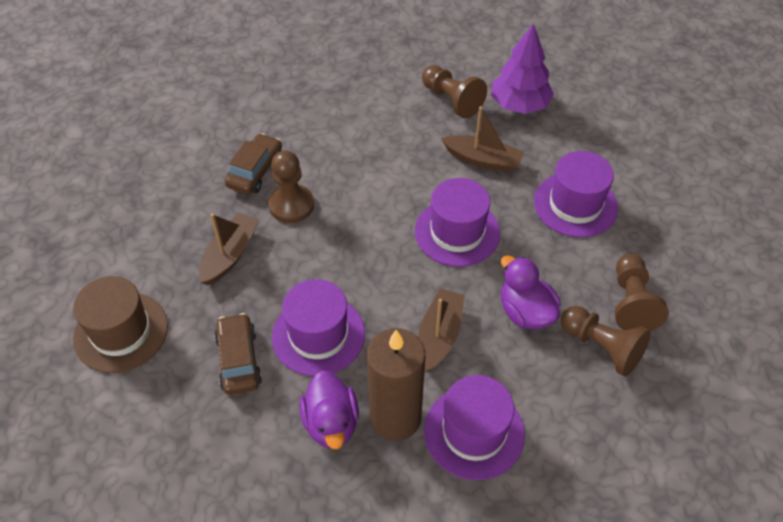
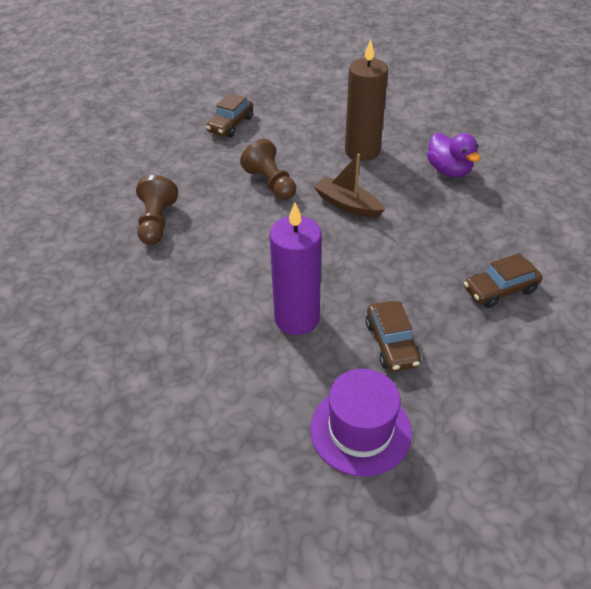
brown boat: 3 -> 1
brown car: 2 -> 3
brown hat: 1 -> 0
brown pawn: 4 -> 2
purple candle: 0 -> 1
purple duck: 2 -> 1
purple hat: 4 -> 1
purple tree: 1 -> 0

